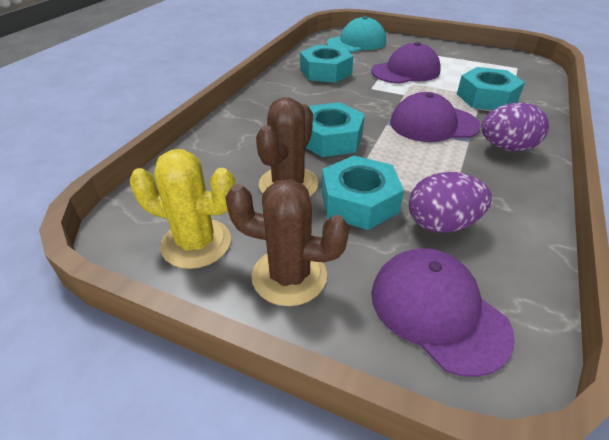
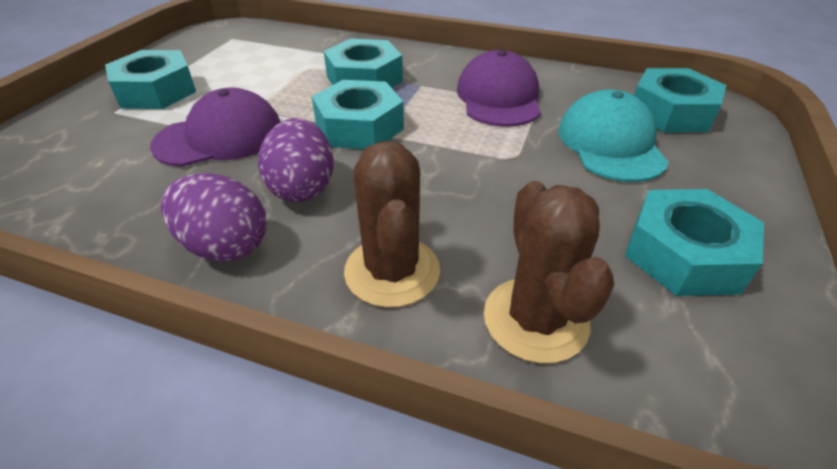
purple cap: 3 -> 2
turquoise nut: 4 -> 5
yellow cactus: 1 -> 0

